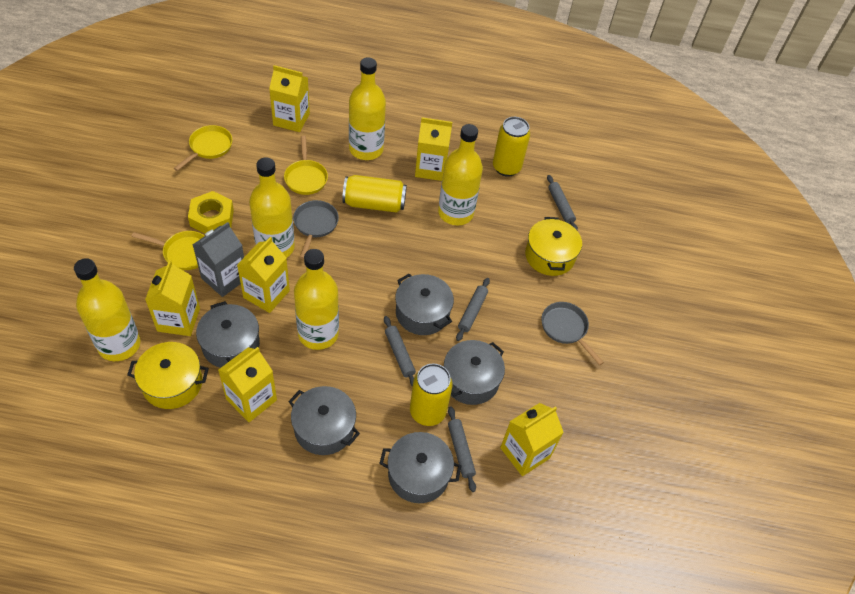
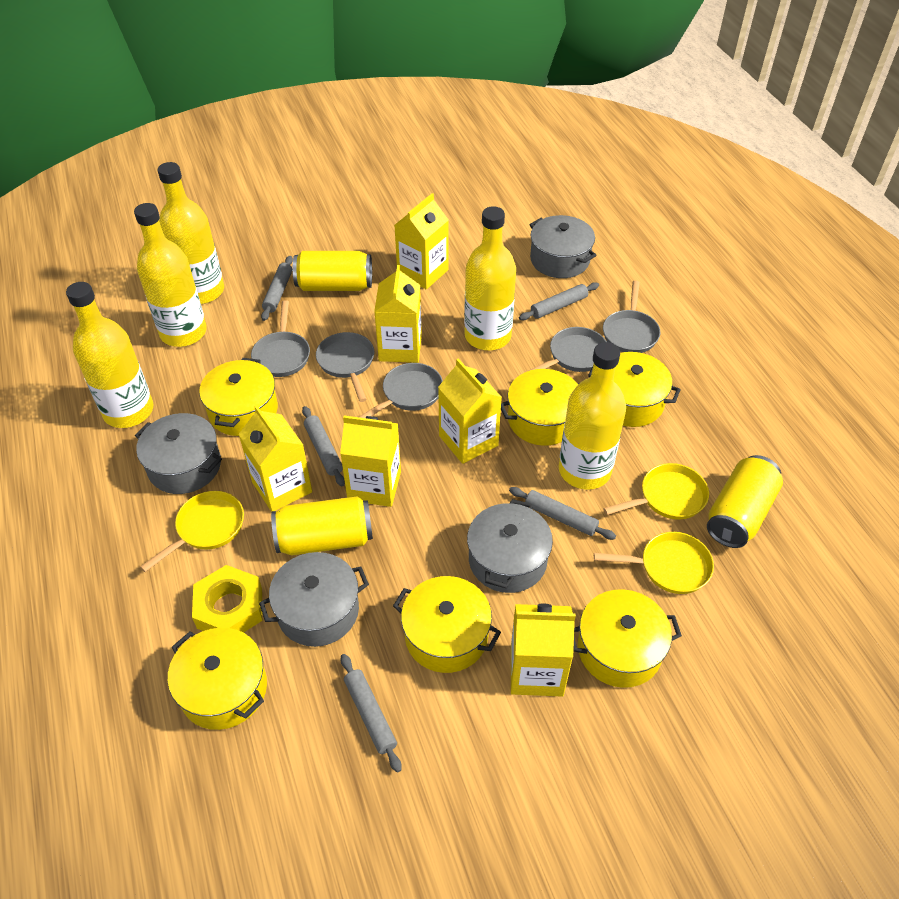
grey carton: 1 -> 0
grey pan: 2 -> 5
grey pot: 5 -> 4
grey rolling pin: 4 -> 5
yellow pot: 2 -> 6

